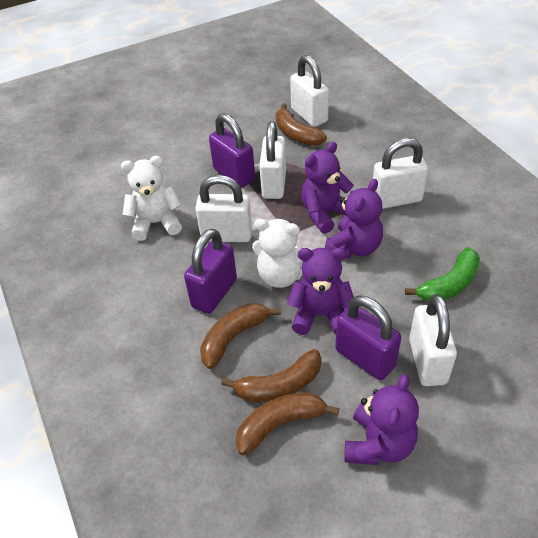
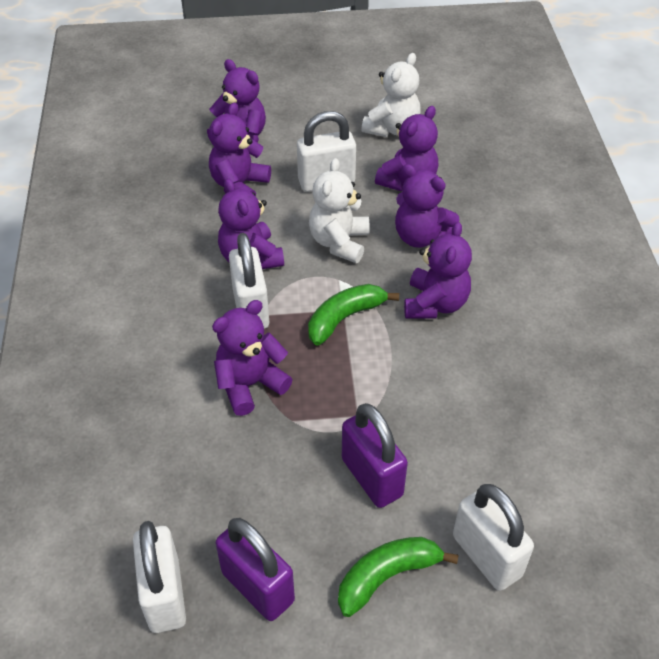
brown banana: 4 -> 0
green banana: 1 -> 2
purple padlock: 3 -> 2
purple teddy bear: 4 -> 7
white padlock: 5 -> 4

